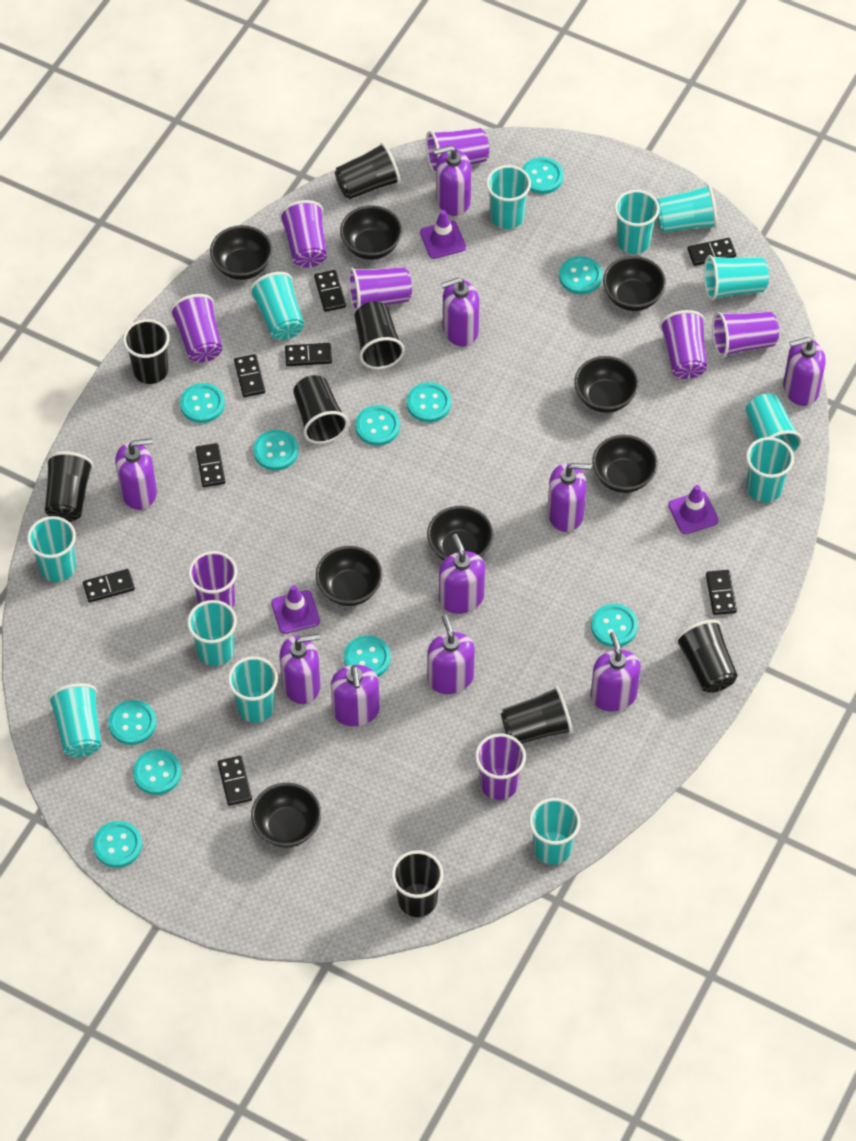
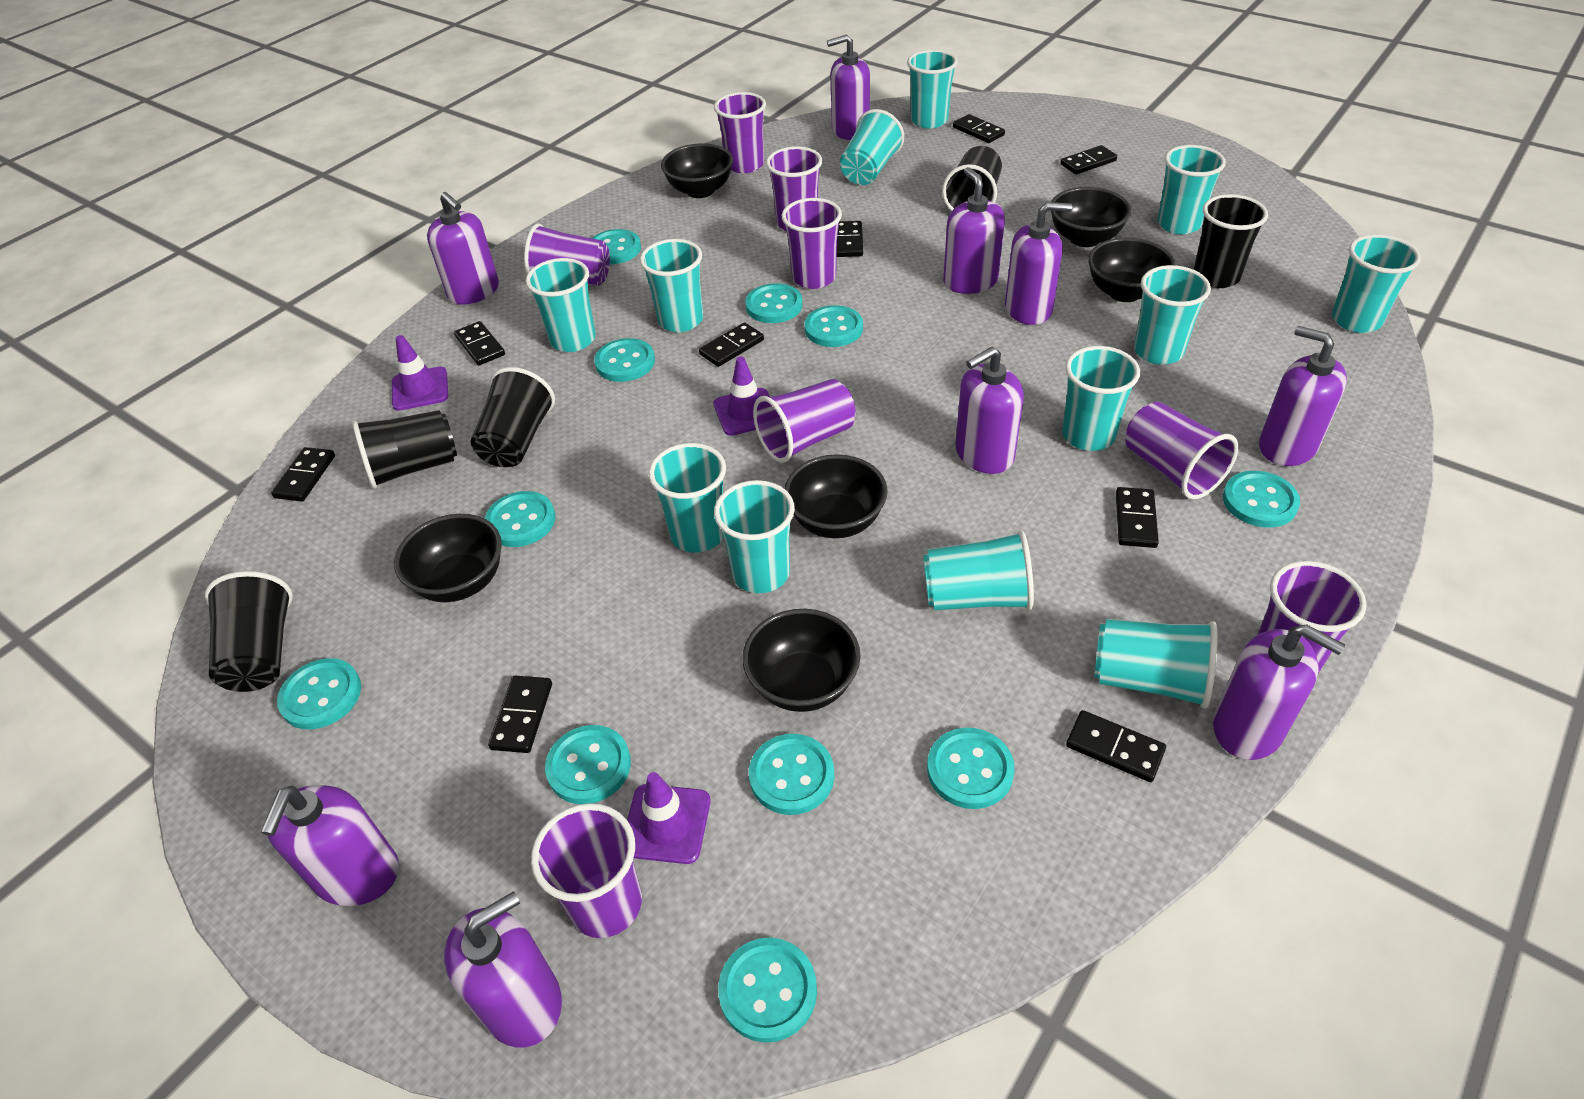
black bowl: 8 -> 6
black cup: 8 -> 5
black domino: 8 -> 9
purple soap dispenser: 10 -> 9

